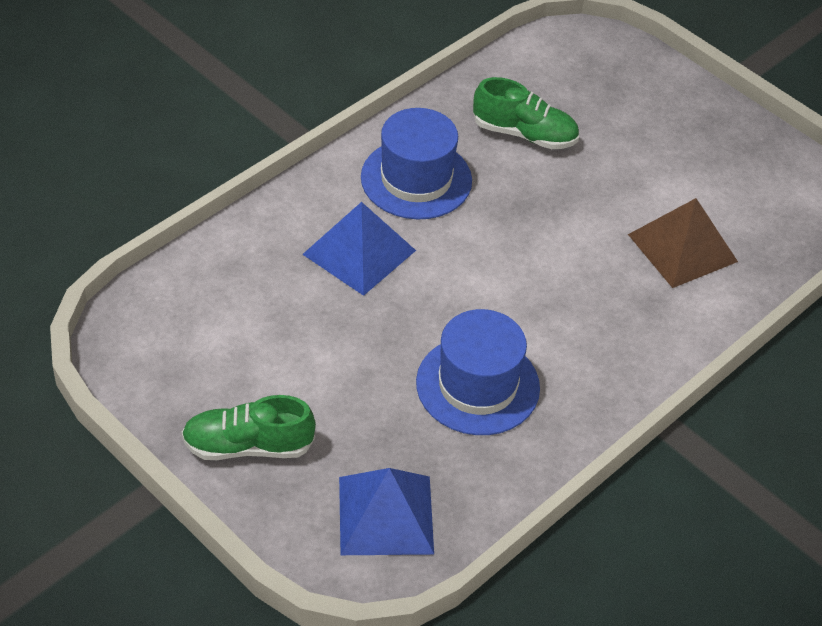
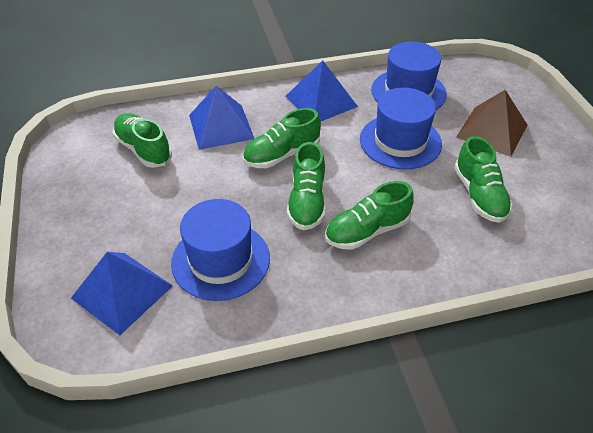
blue hat: 2 -> 3
blue pyramid: 2 -> 3
green shoe: 2 -> 5

